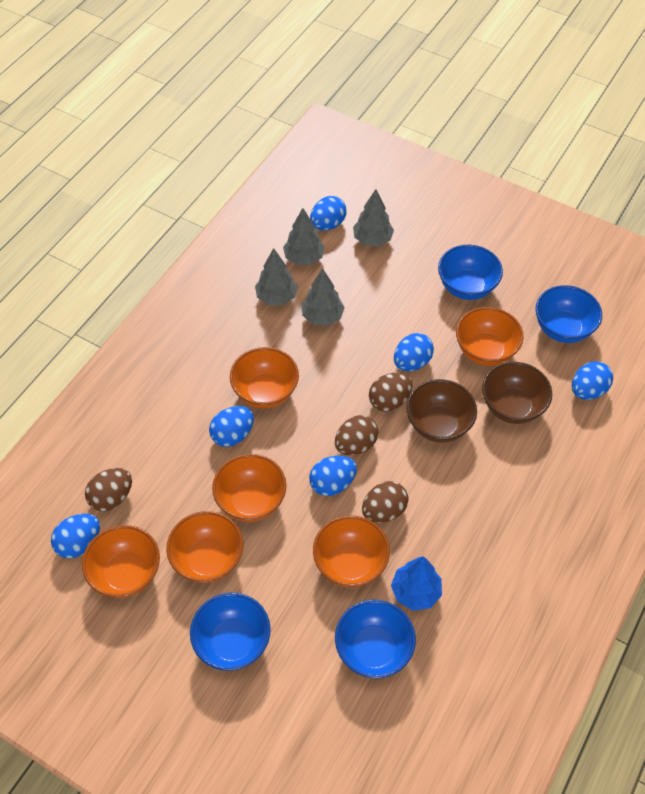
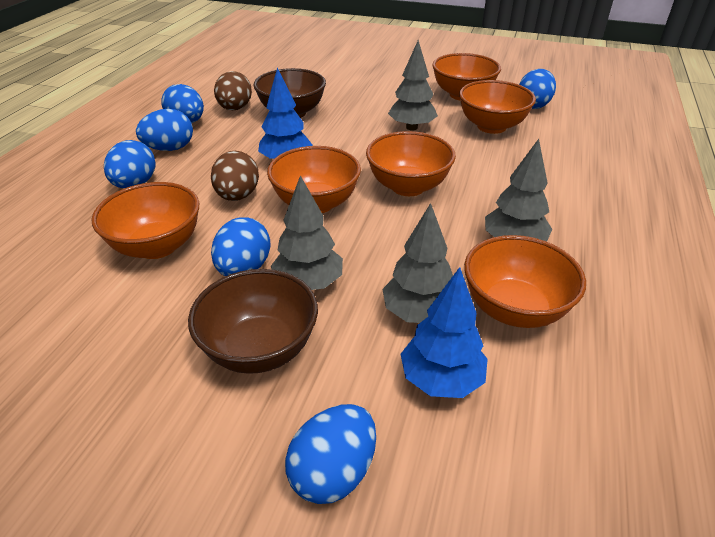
blue bowl: 4 -> 0
blue tree: 1 -> 2
brown egg: 4 -> 2

